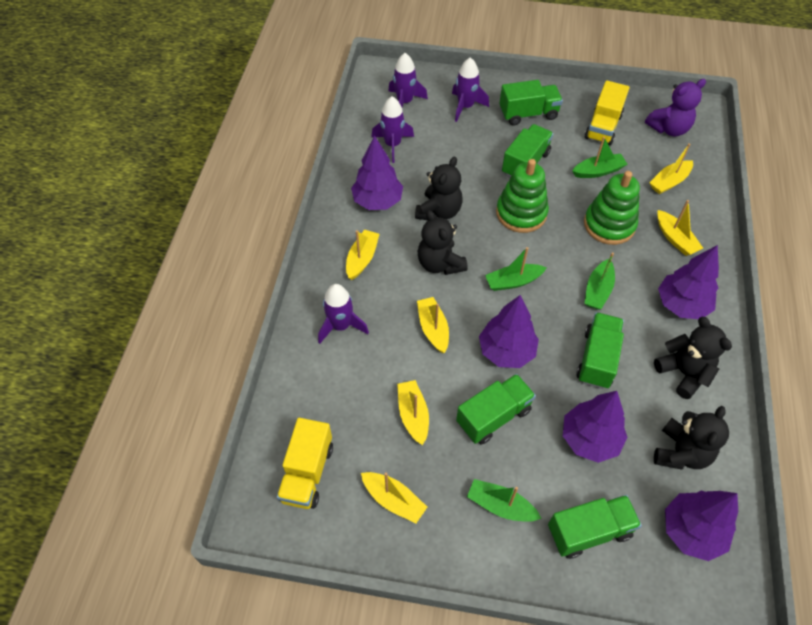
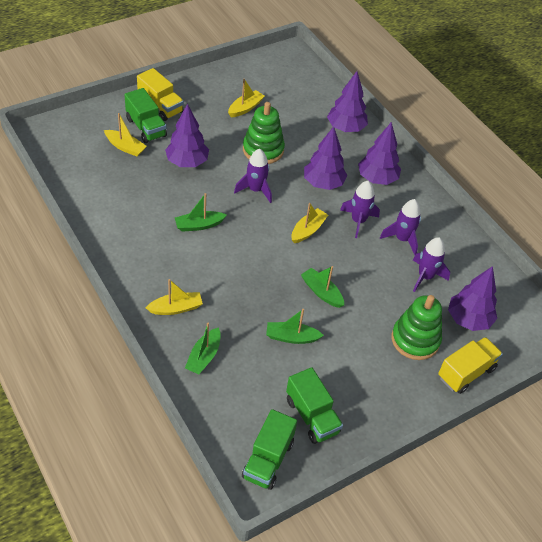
black teddy bear: 4 -> 0
green truck: 5 -> 3
purple teddy bear: 1 -> 0
yellow boat: 6 -> 4

